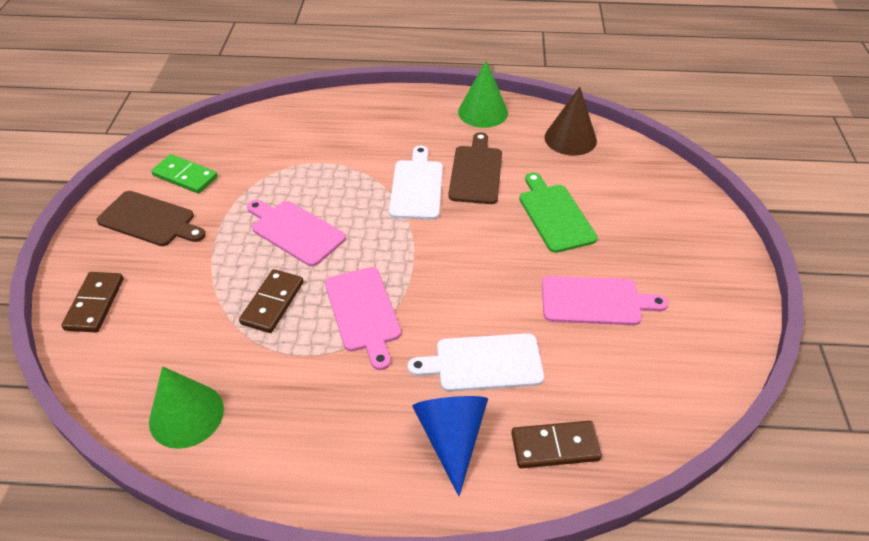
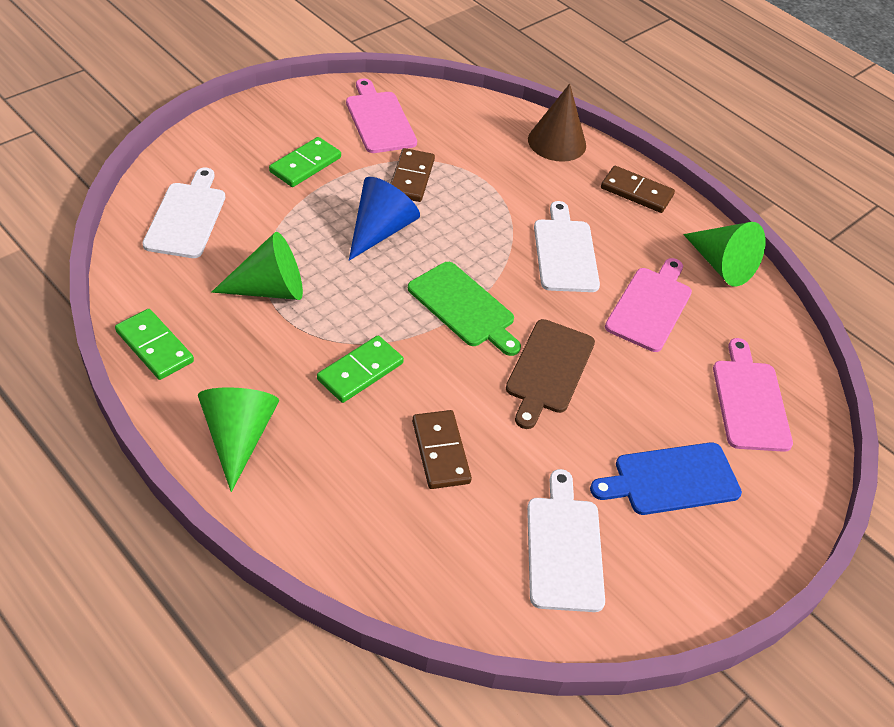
blue cutting board: 0 -> 1
brown cutting board: 2 -> 1
green cone: 2 -> 3
green domino: 1 -> 3
white cutting board: 2 -> 3

